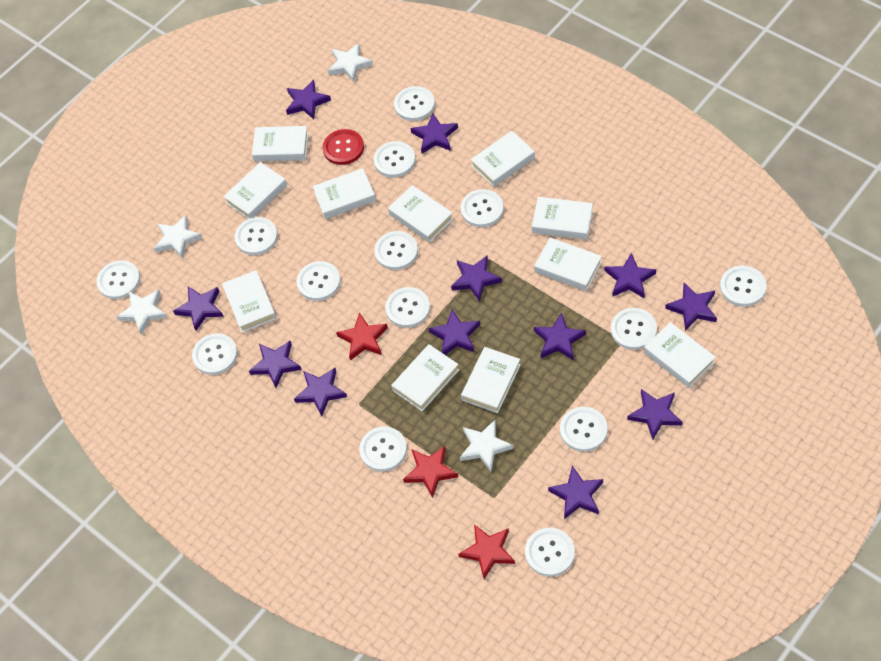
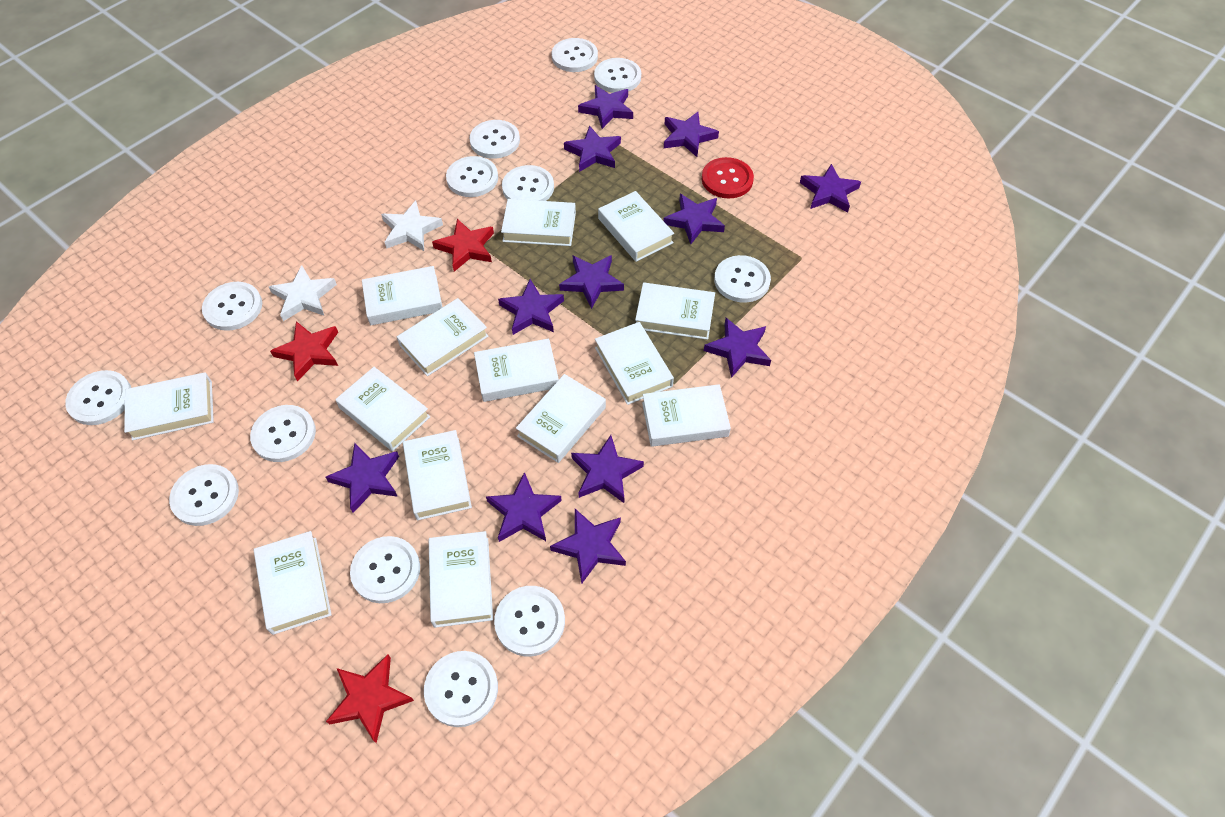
white book: 11 -> 14
white button: 14 -> 13
white star: 4 -> 2

